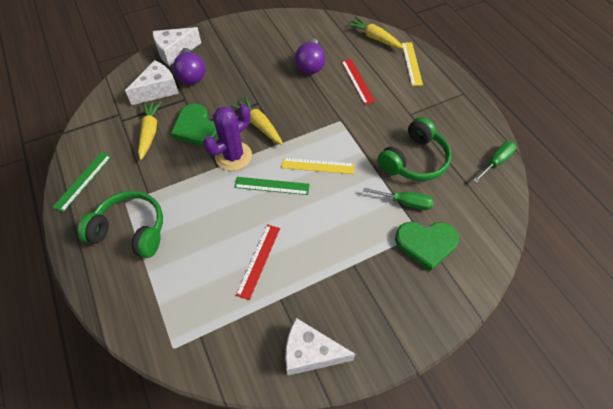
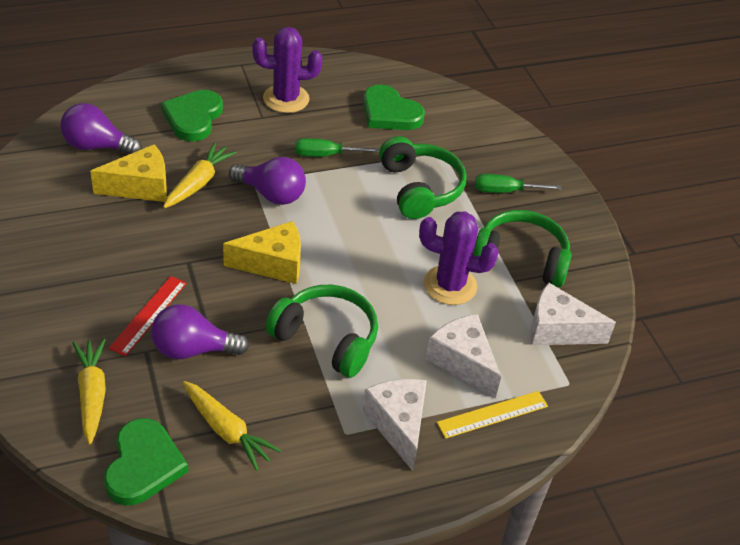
green headphones: 2 -> 3
green heart: 2 -> 3
green ruler: 2 -> 0
purple cactus: 1 -> 2
purple light bulb: 2 -> 3
red ruler: 2 -> 1
yellow cheese: 0 -> 2
yellow ruler: 2 -> 1

